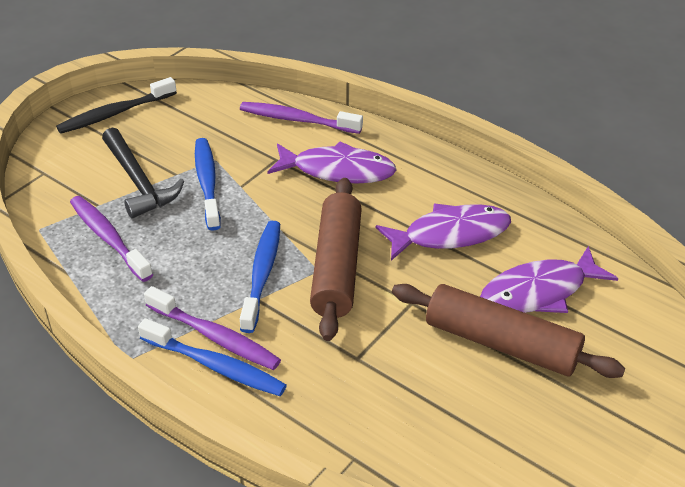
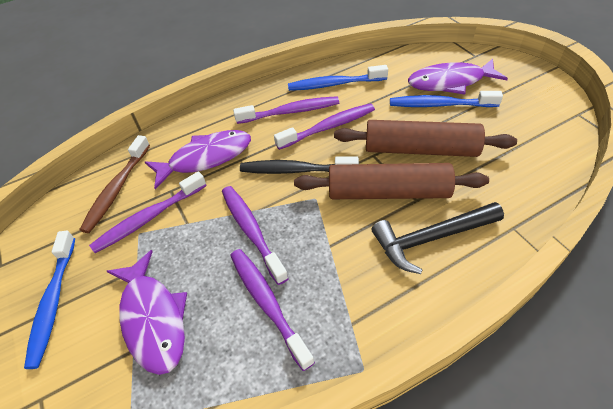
brown toothbrush: 0 -> 1
purple toothbrush: 3 -> 5

